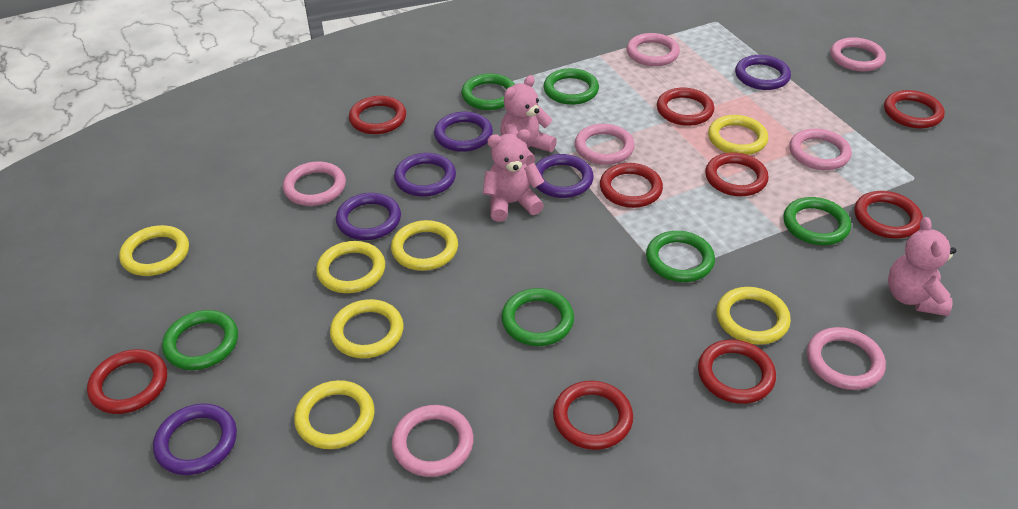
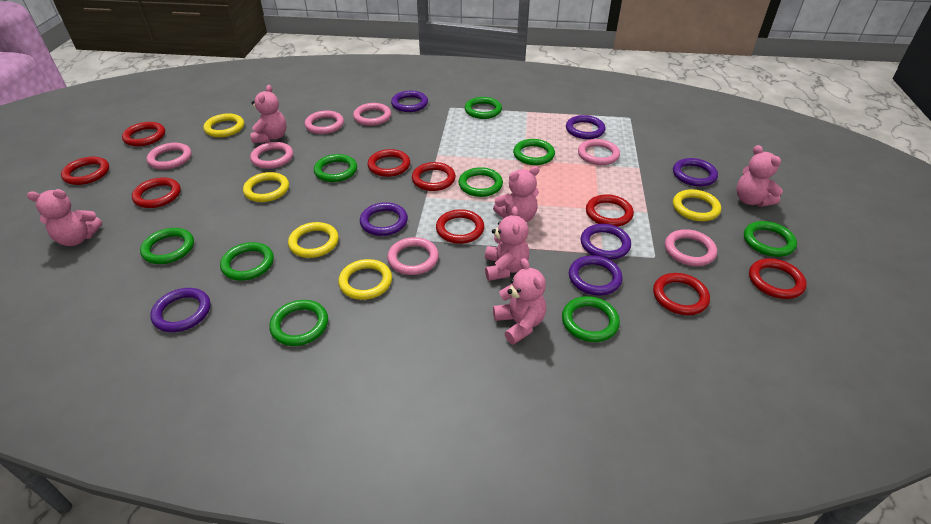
green ring: 6 -> 9
pink teddy bear: 3 -> 6
purple ring: 6 -> 7
yellow ring: 7 -> 5

